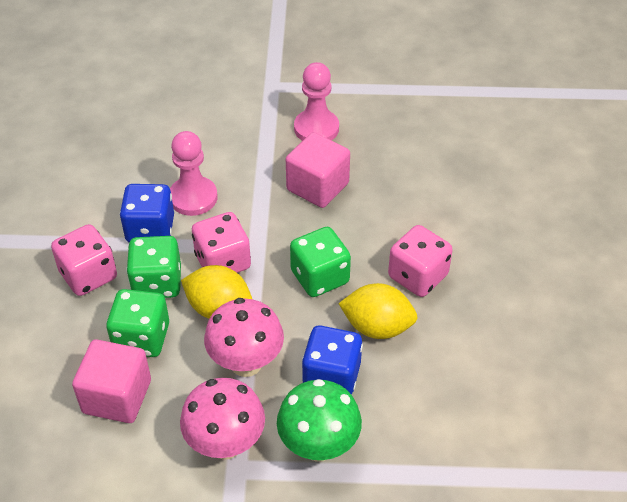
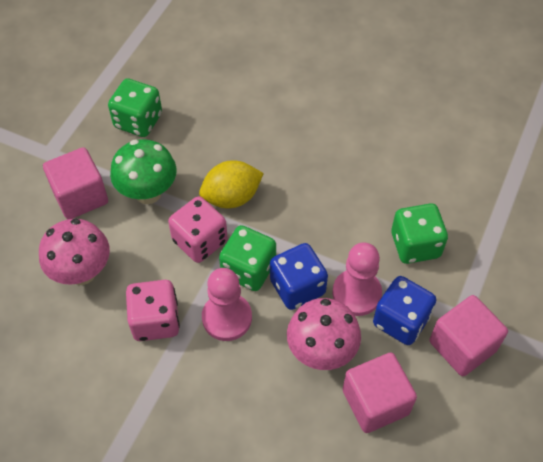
pink cube: 2 -> 3
pink dice: 3 -> 2
yellow lemon: 2 -> 1

